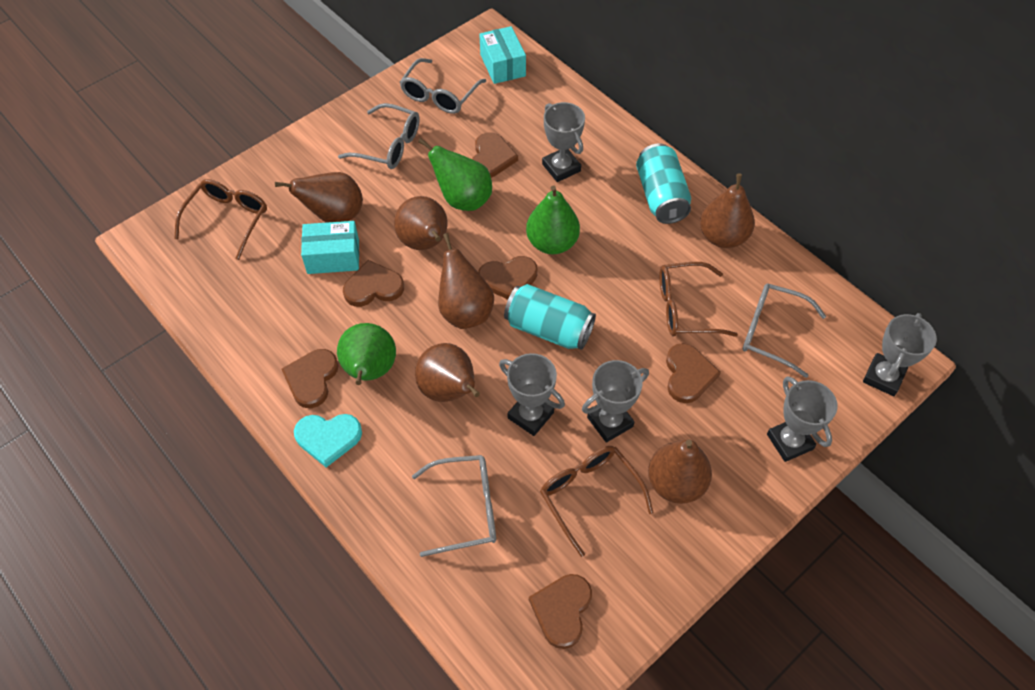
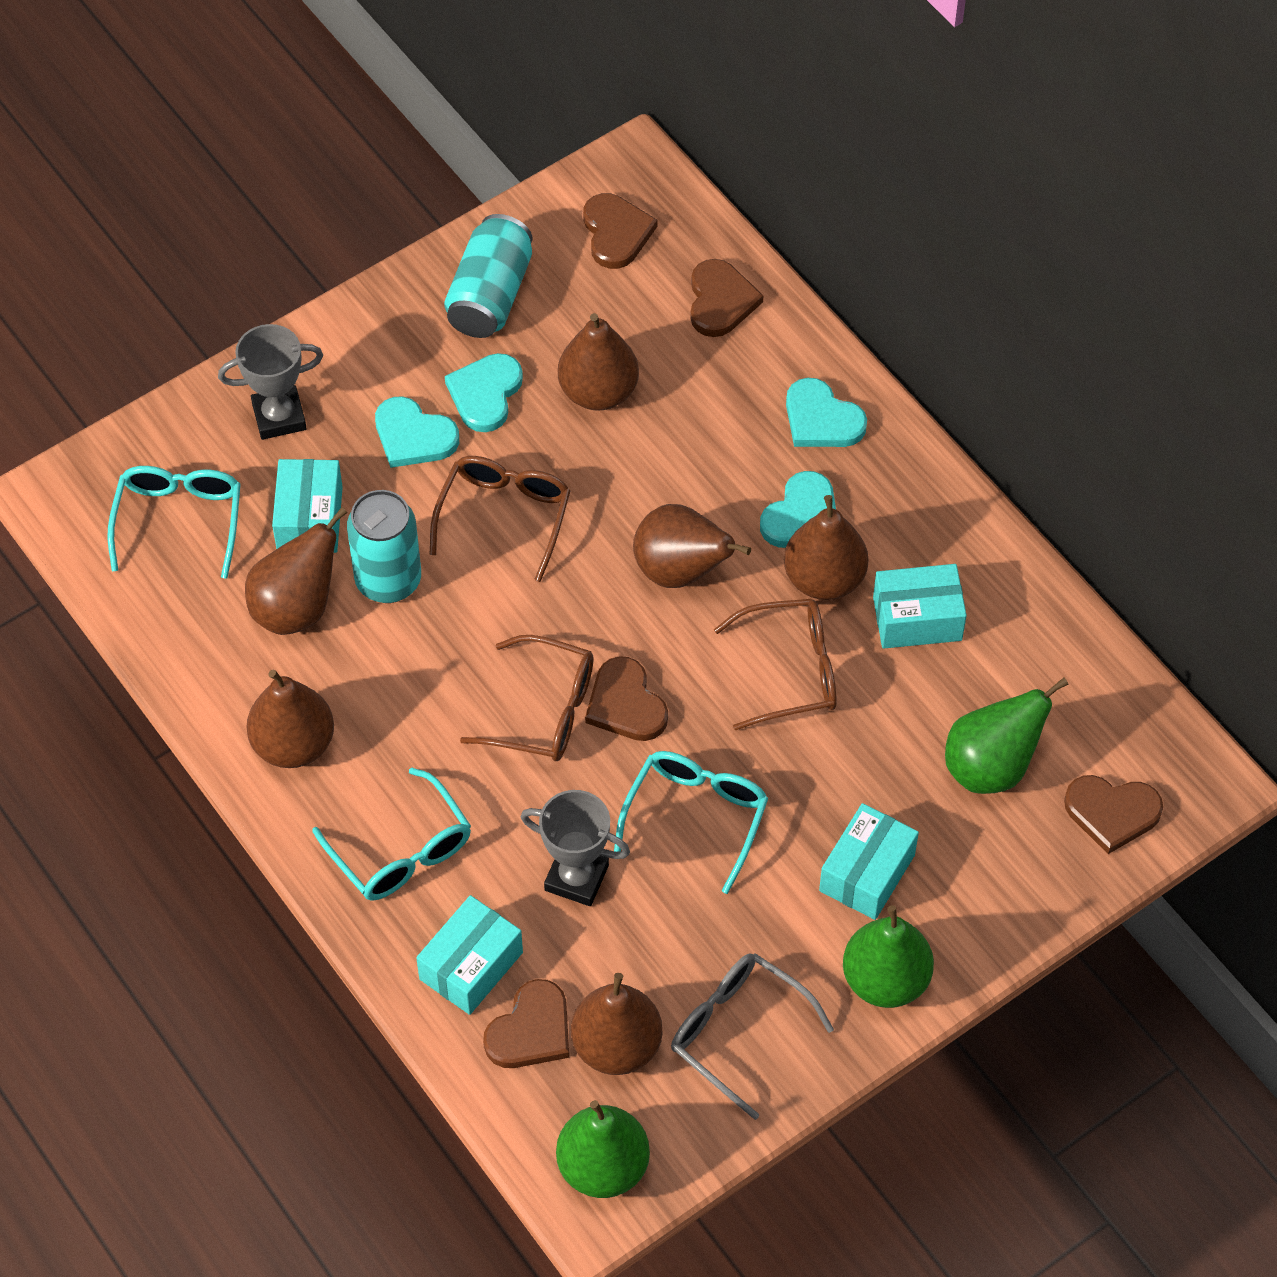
brown heart: 6 -> 5
grey glasses: 4 -> 1
grey trophy: 5 -> 2
turquoise box: 2 -> 4
turquoise glasses: 0 -> 3
turquoise heart: 1 -> 4

